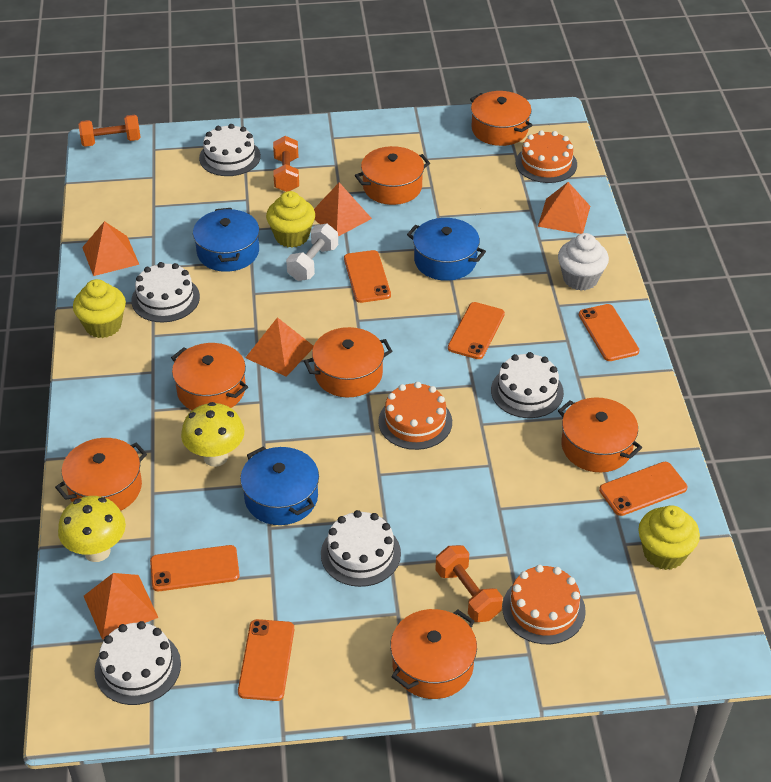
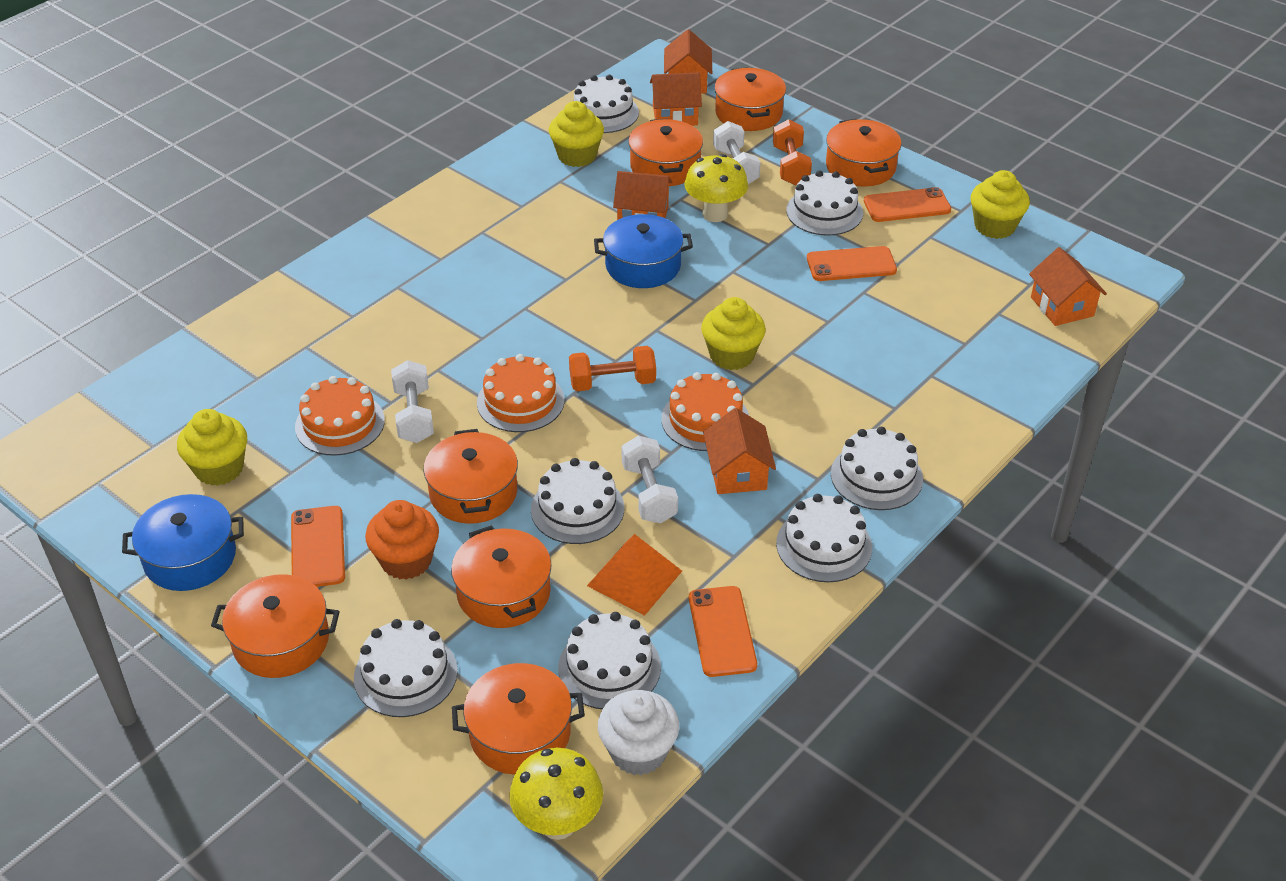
blue pot: 3 -> 2
orange cupcake: 0 -> 1
orange dumbbell: 3 -> 2
orange house: 0 -> 5
orange phone: 6 -> 4
orange pyramid: 5 -> 1
white cake: 5 -> 7
white dumbbell: 1 -> 3
yellow cupcake: 3 -> 4

